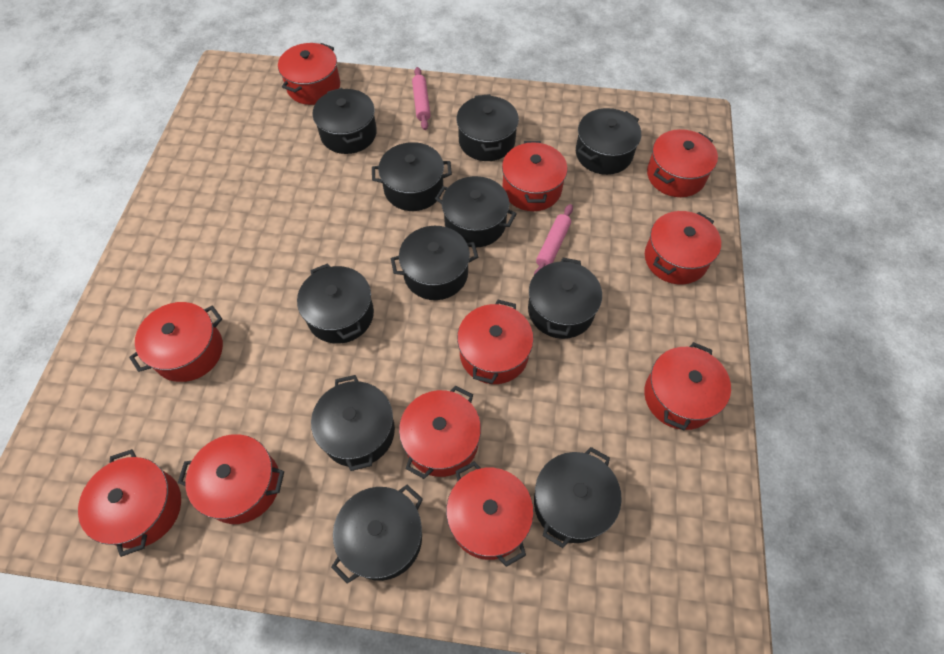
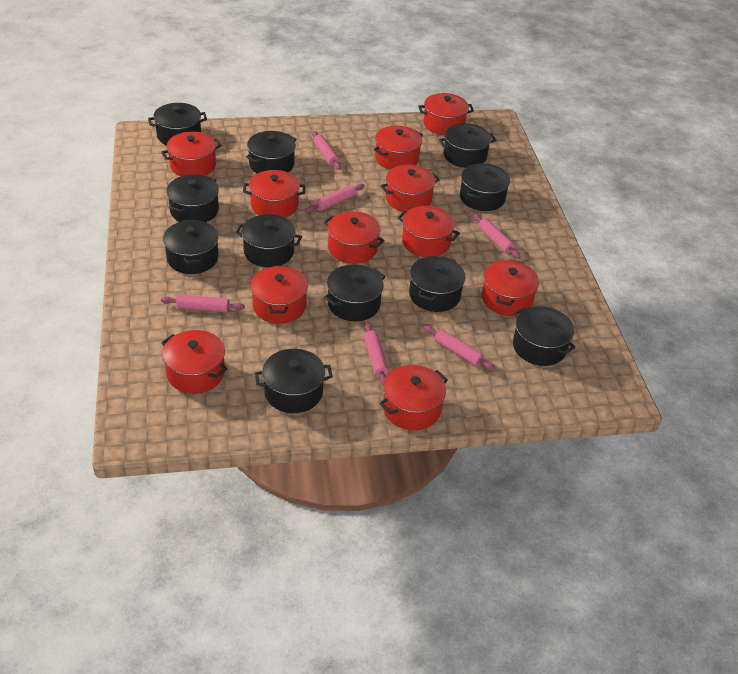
pink rolling pin: 2 -> 6

